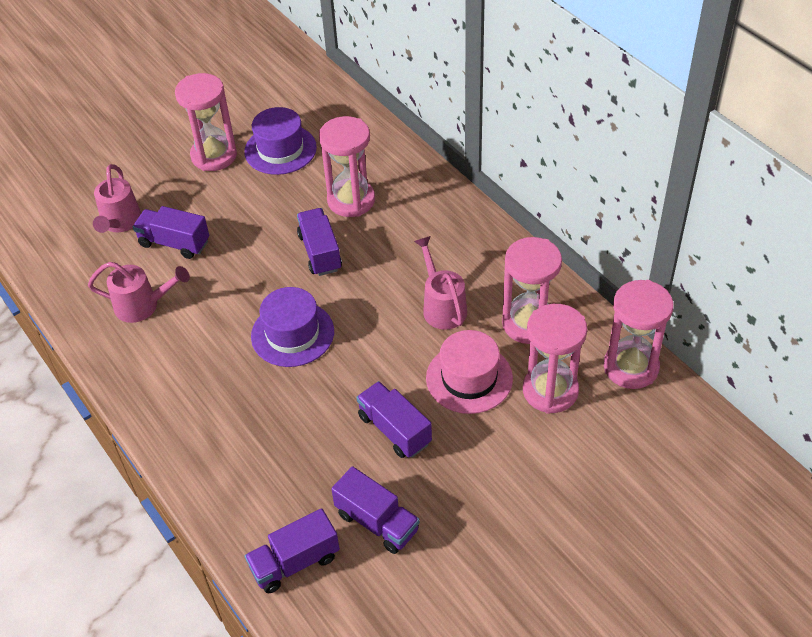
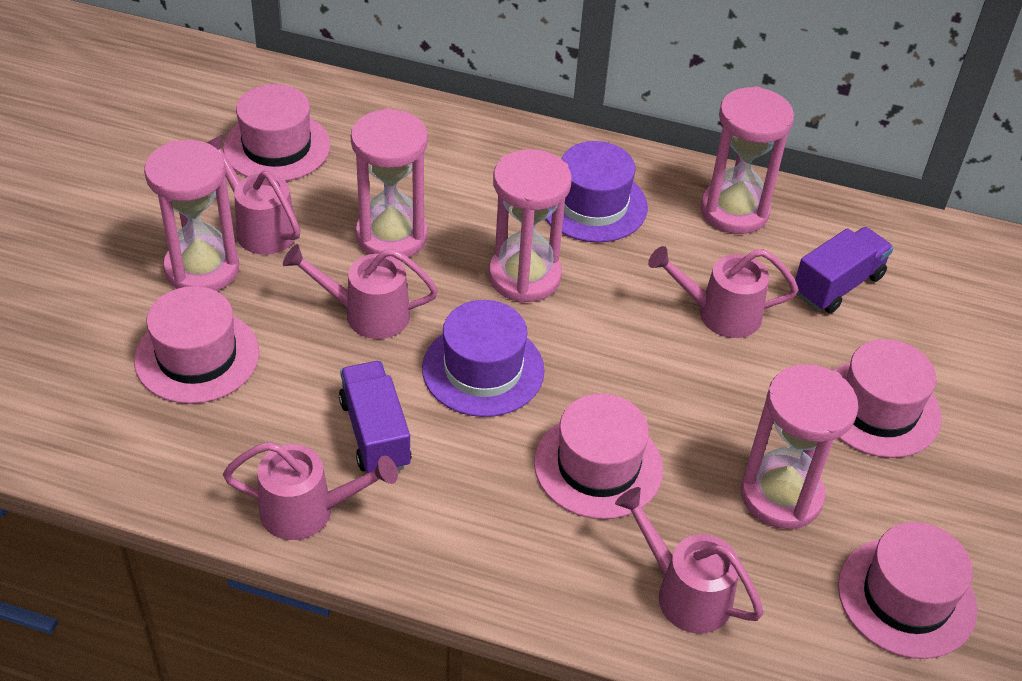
pink hat: 1 -> 5
pink watering can: 3 -> 5
purple truck: 5 -> 2

